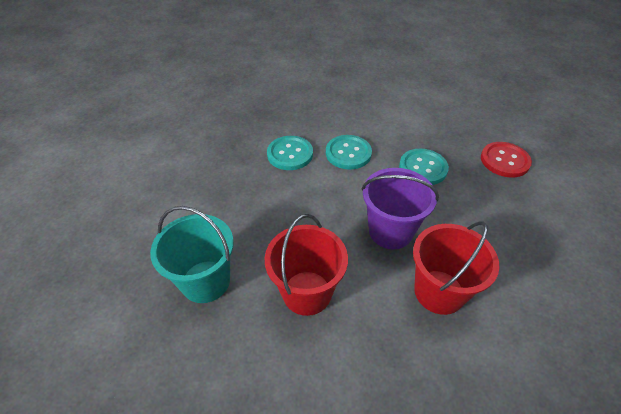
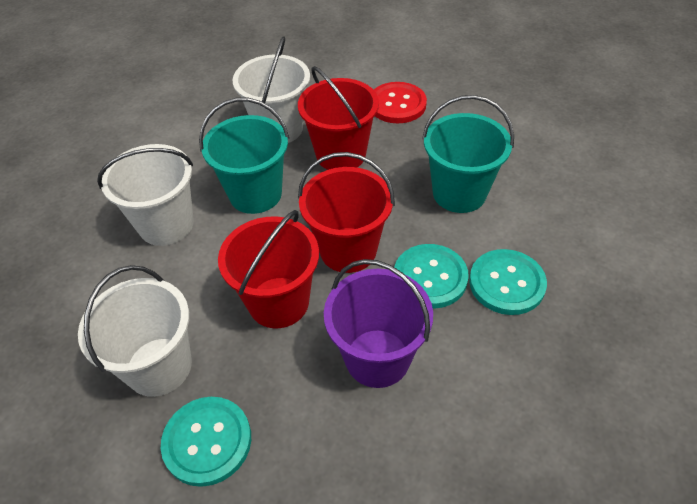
red bucket: 2 -> 3
turquoise bucket: 1 -> 2
white bucket: 0 -> 3

